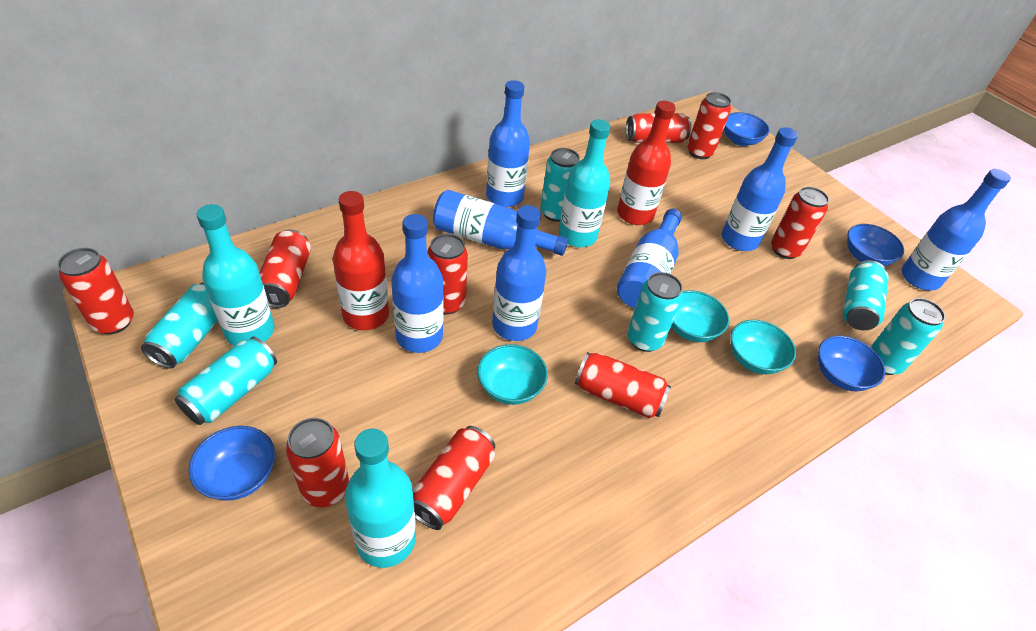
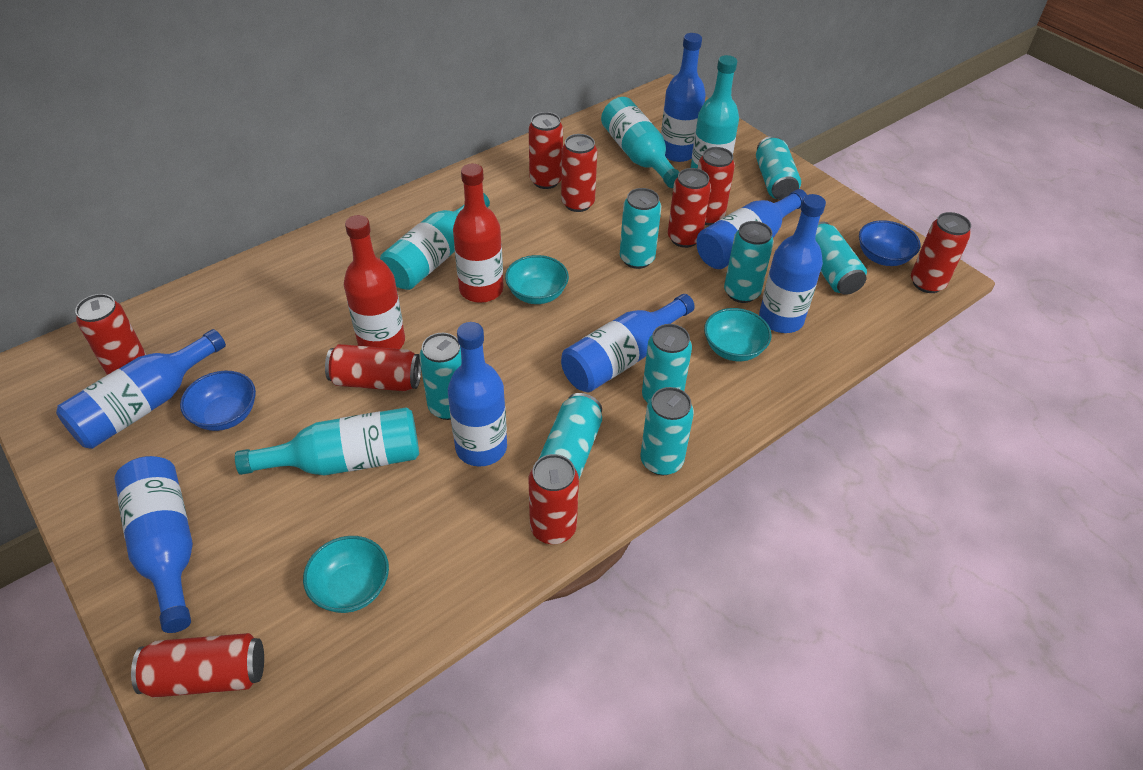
blue bowl: 4 -> 2
turquoise bottle: 3 -> 4
turquoise can: 6 -> 8

